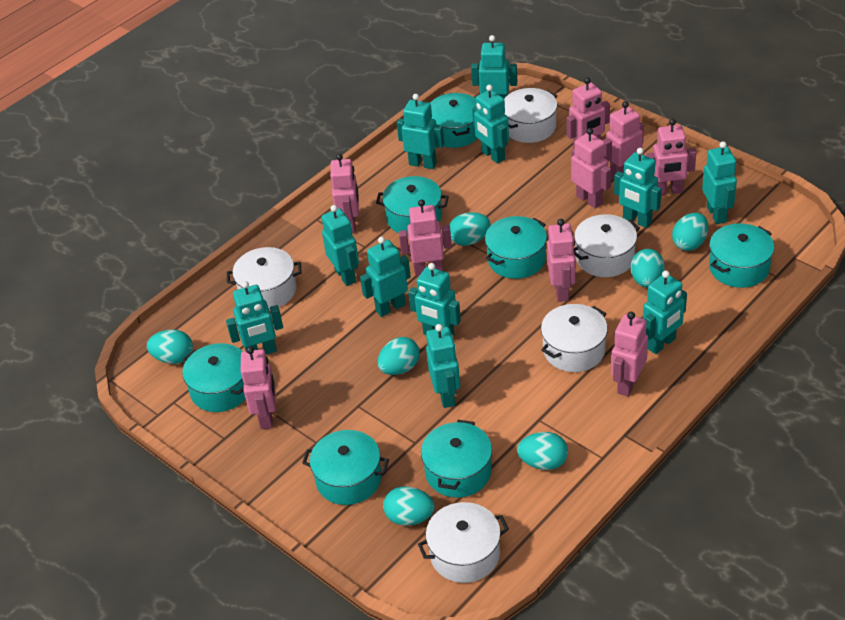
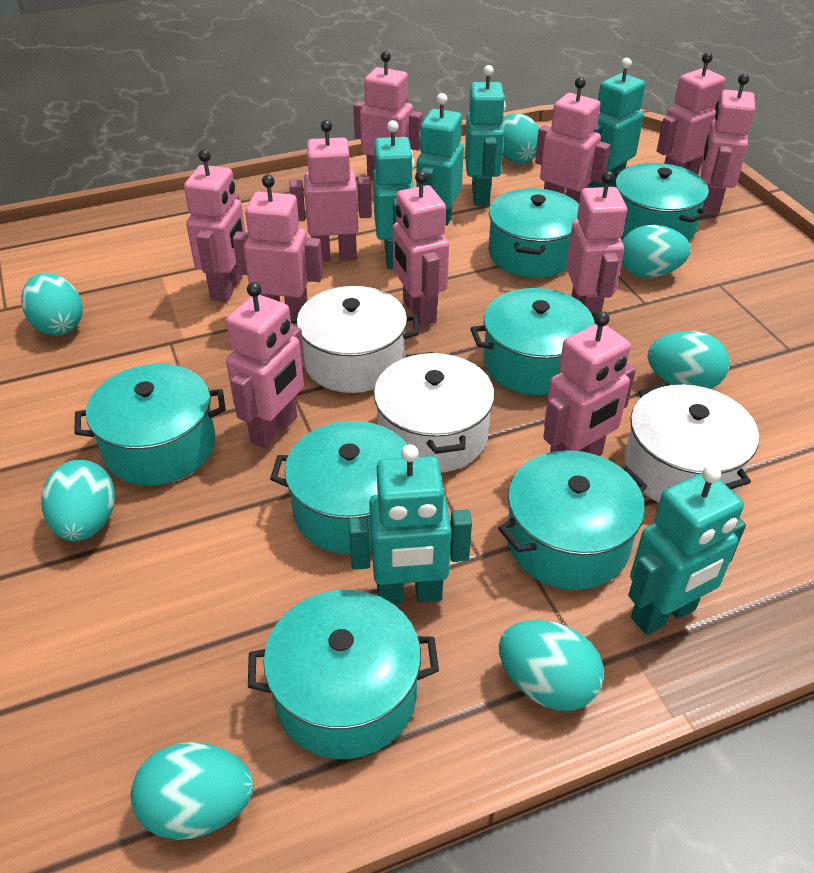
pink robot: 9 -> 11
turquoise robot: 11 -> 6
white pot: 5 -> 3

